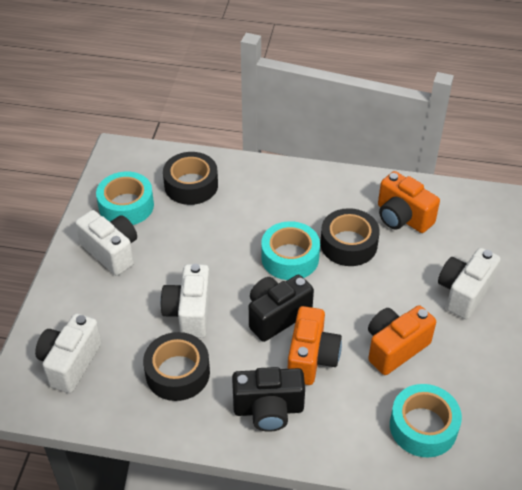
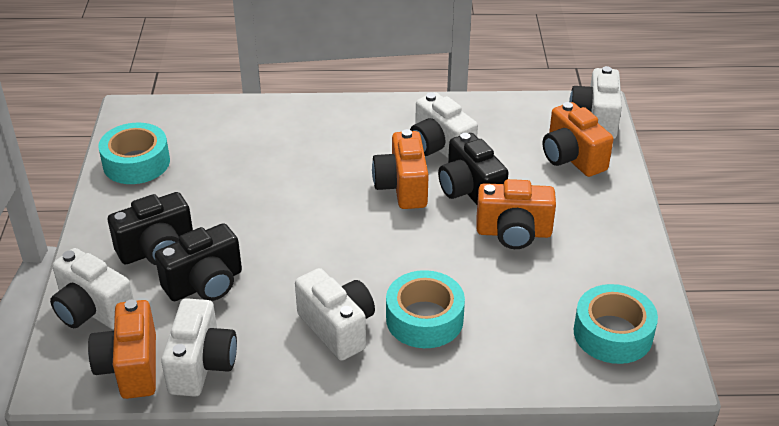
black camera: 2 -> 3
black tape: 3 -> 0
orange camera: 3 -> 4
white camera: 4 -> 5

